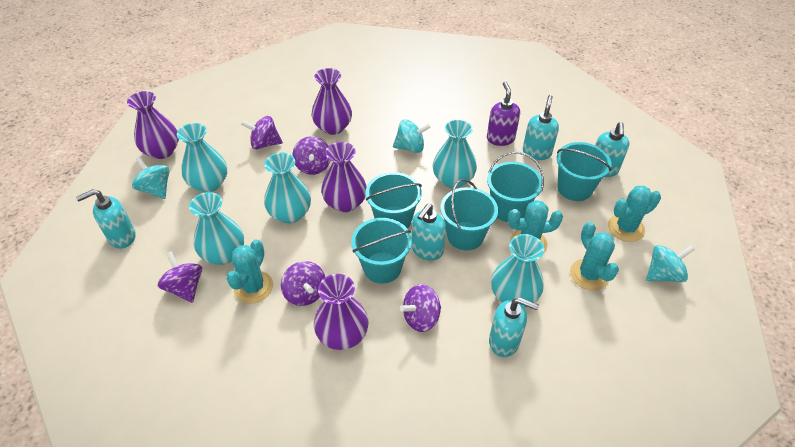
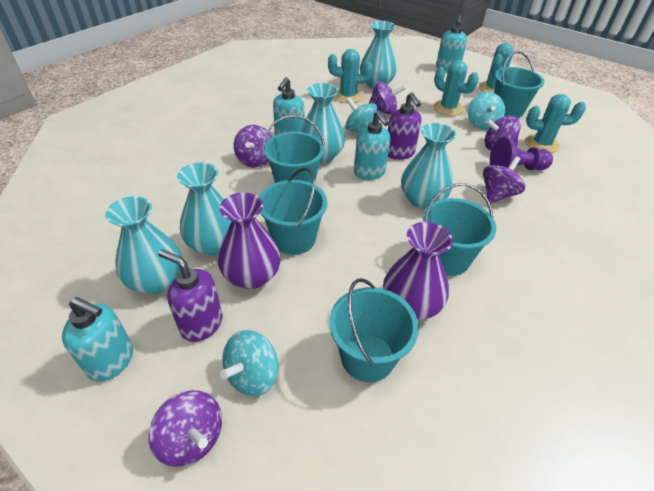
purple pawn: 0 -> 1
purple soap dispenser: 1 -> 2
purple vase: 4 -> 2
turquoise soap dispenser: 5 -> 4

